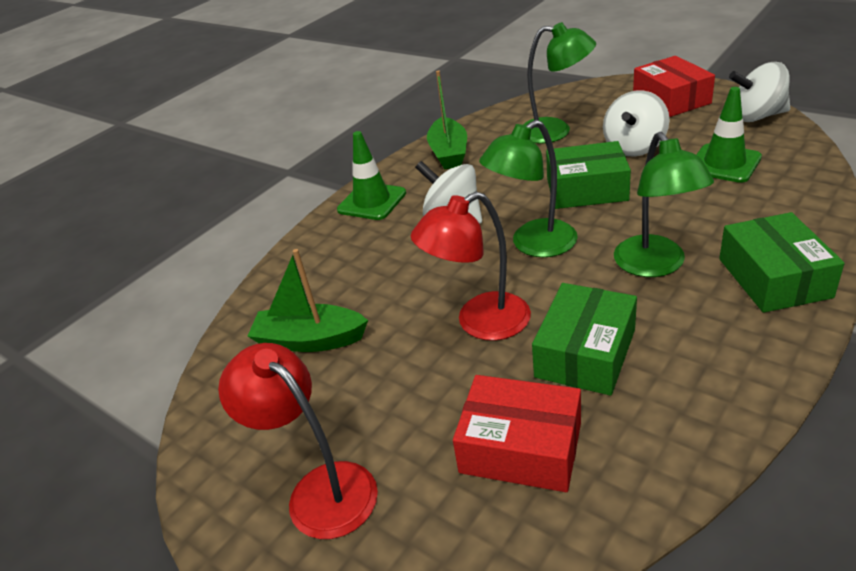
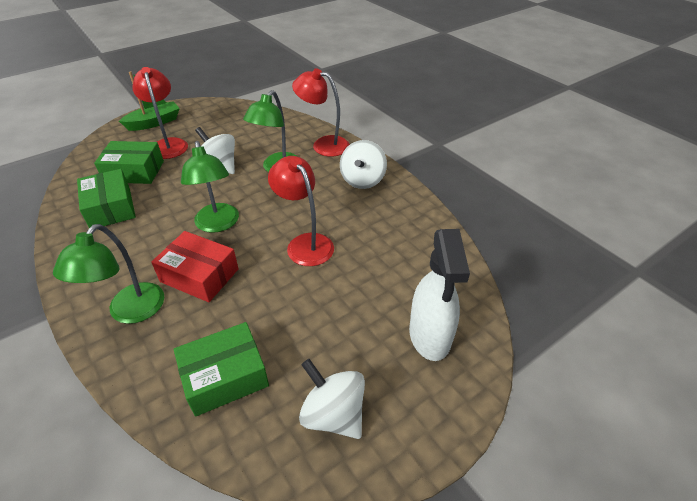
green boat: 2 -> 1
green traffic cone: 2 -> 0
red box: 2 -> 1
red lamp: 2 -> 3
white spray bottle: 0 -> 1

